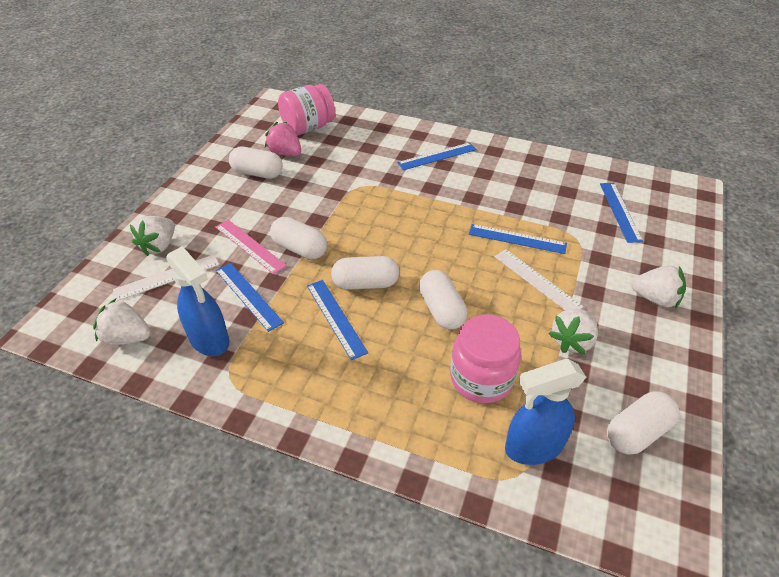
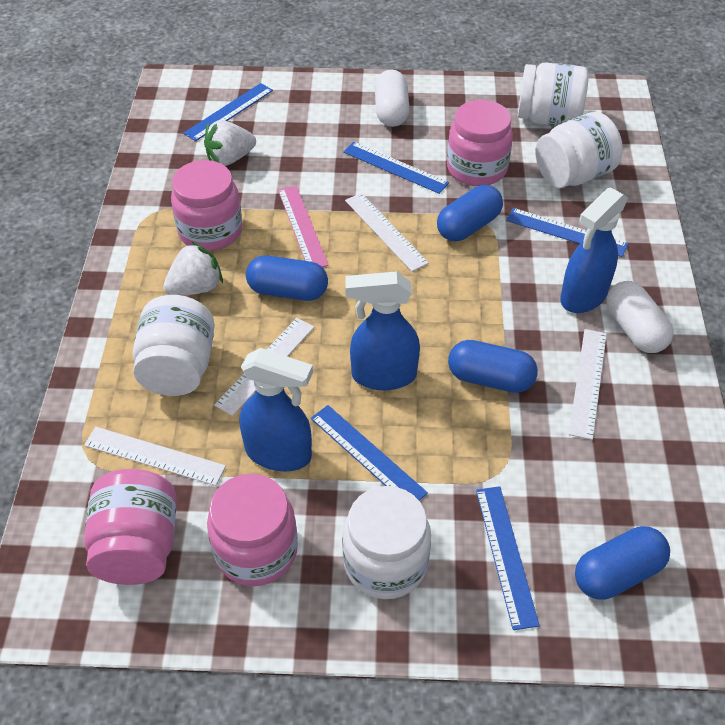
blue capsule: 0 -> 4
blue spray bottle: 2 -> 3
pink jar: 2 -> 4
pink strawberry: 1 -> 0
white capsule: 5 -> 2
white jar: 0 -> 4
white ruler: 2 -> 4
white strawberry: 4 -> 2

